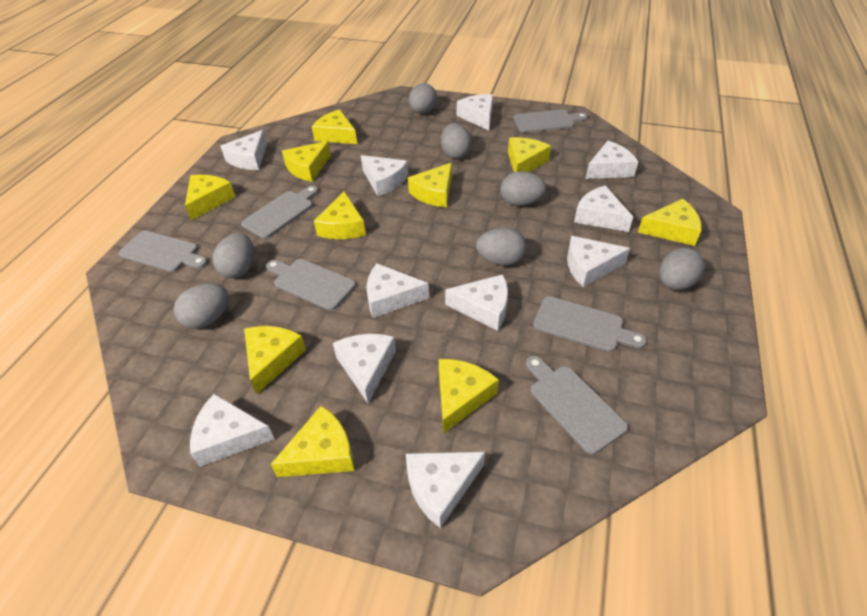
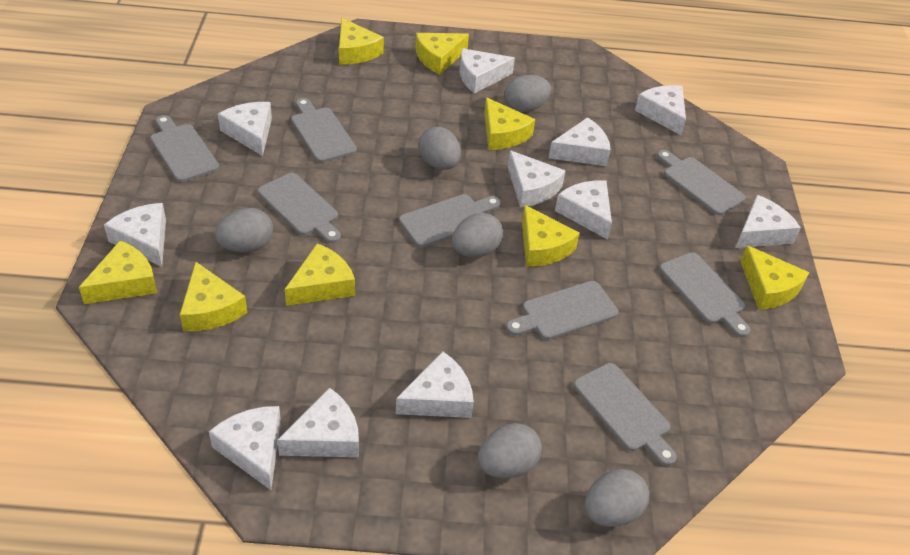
grey cutting board: 6 -> 8
grey egg: 7 -> 6
yellow cheese: 10 -> 8

